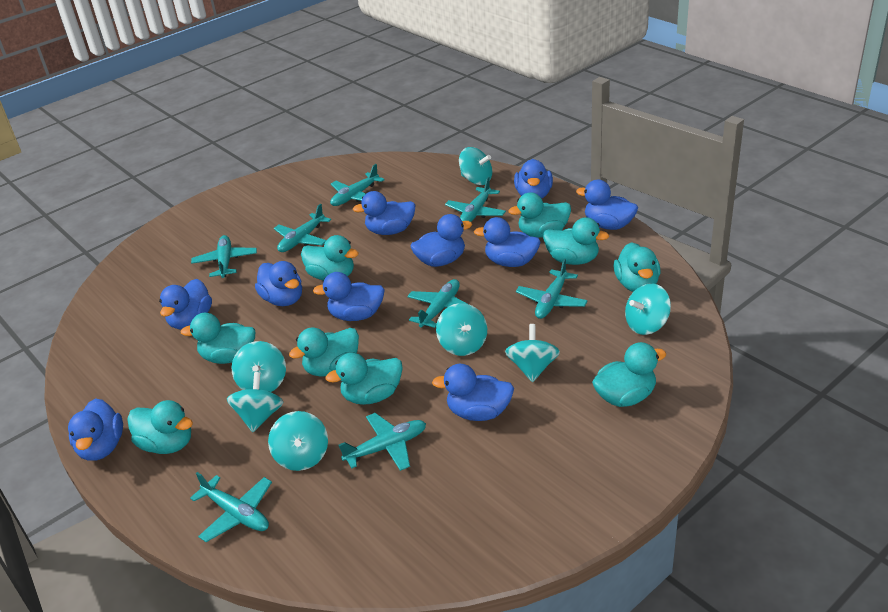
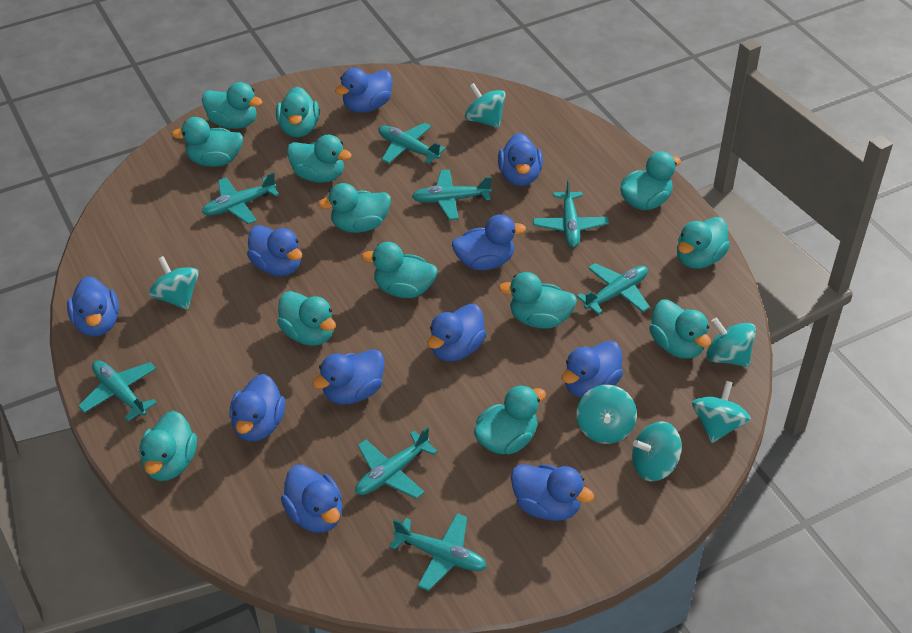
blue duck: 10 -> 11
turquoise duck: 9 -> 13
turquoise spinning top: 7 -> 6

